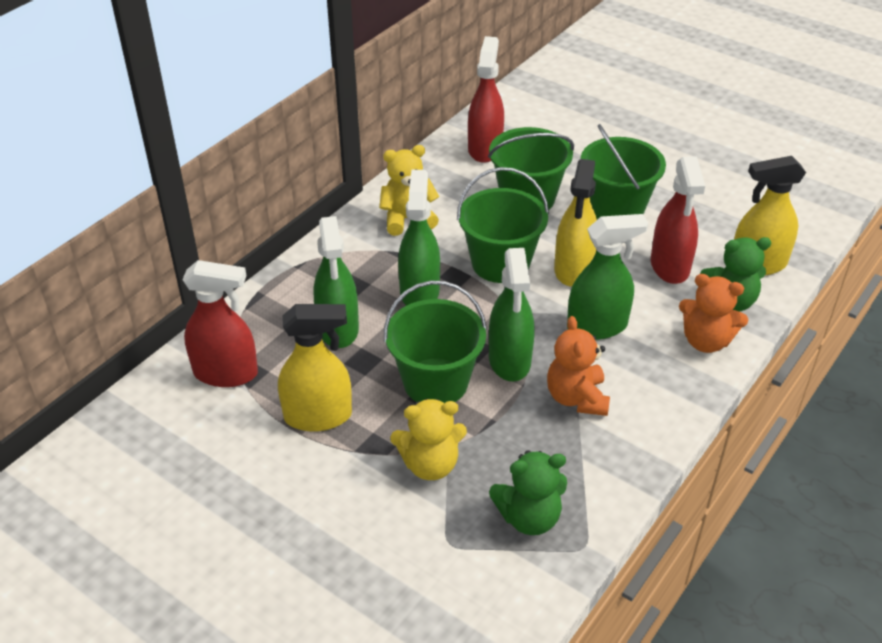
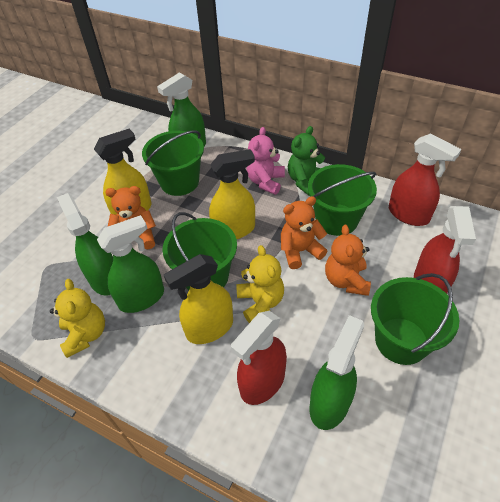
green teddy bear: 2 -> 1
orange teddy bear: 2 -> 3
pink teddy bear: 0 -> 1

